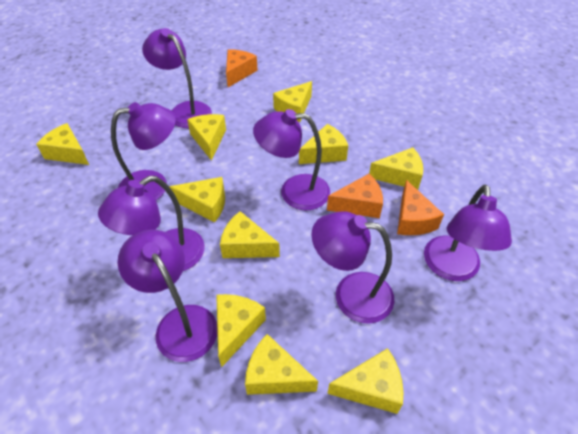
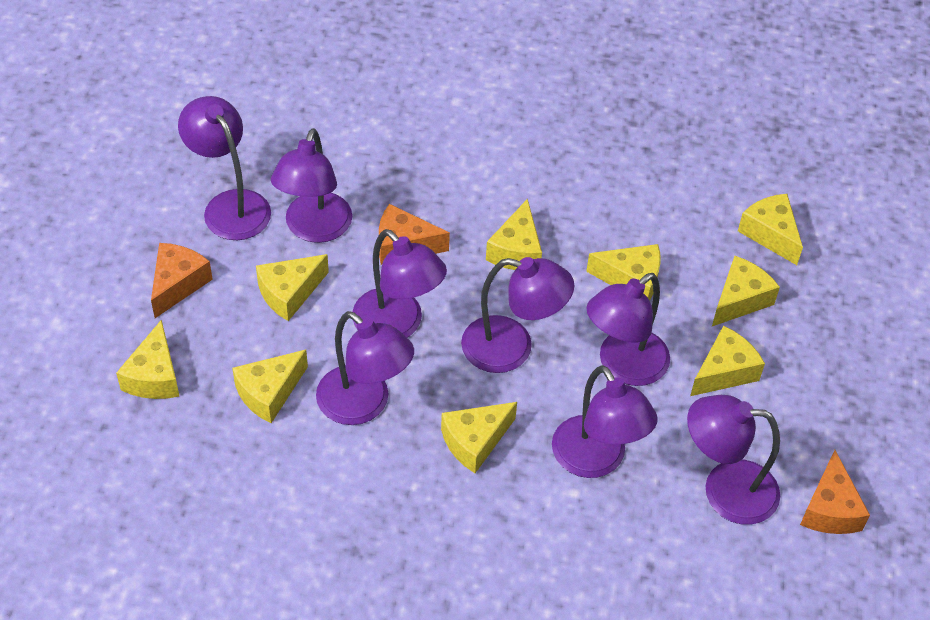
purple lamp: 7 -> 8
yellow cheese: 10 -> 9

